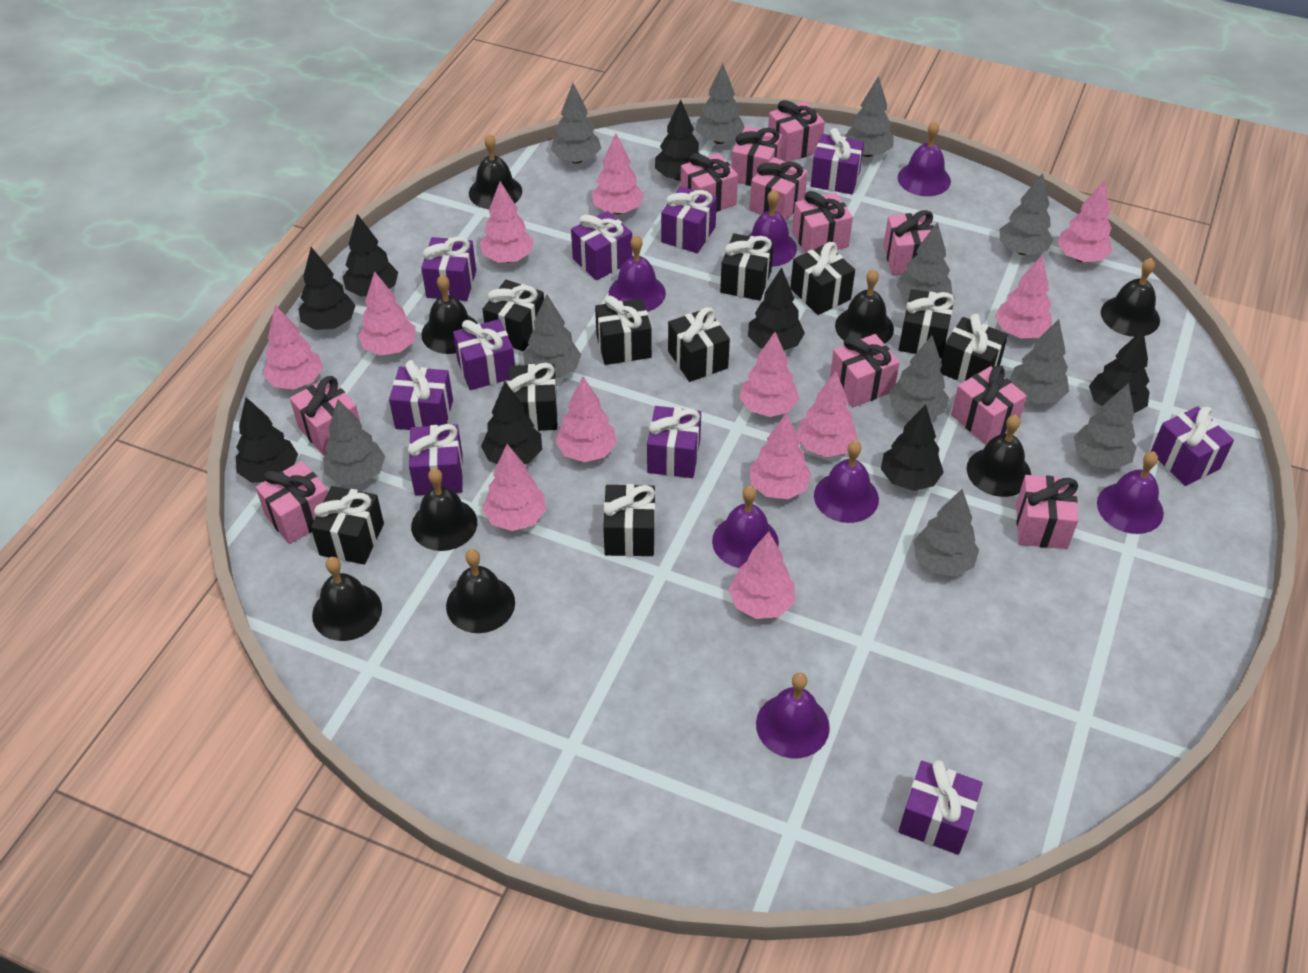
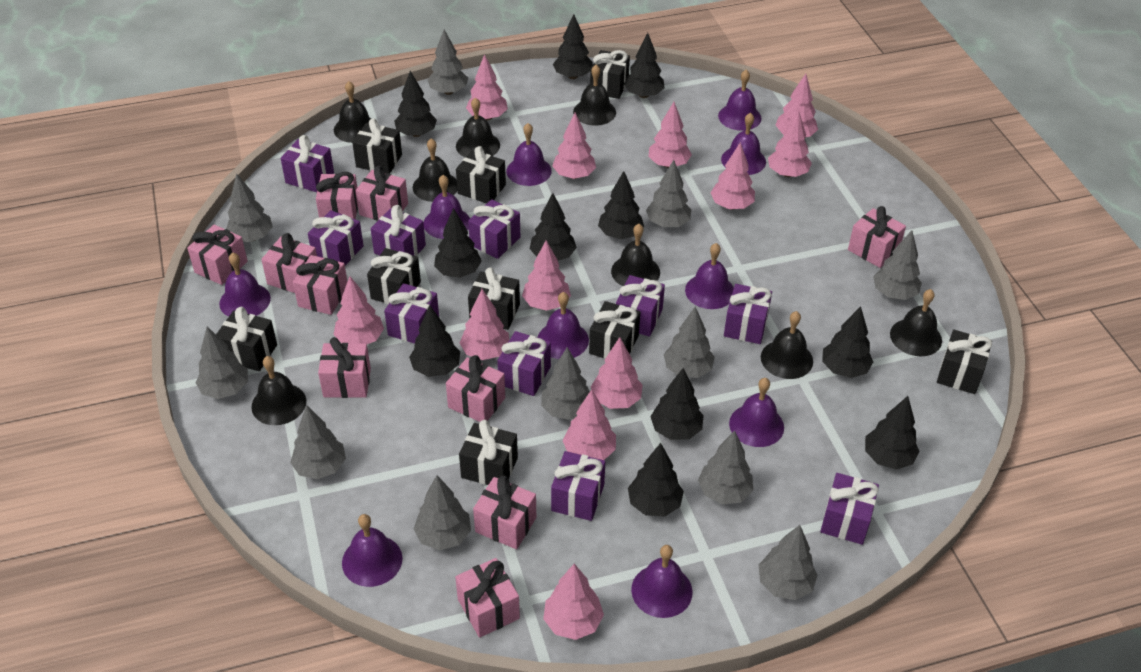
black gift: 10 -> 9
black tree: 8 -> 11
pink gift: 11 -> 10
purple bell: 7 -> 10

